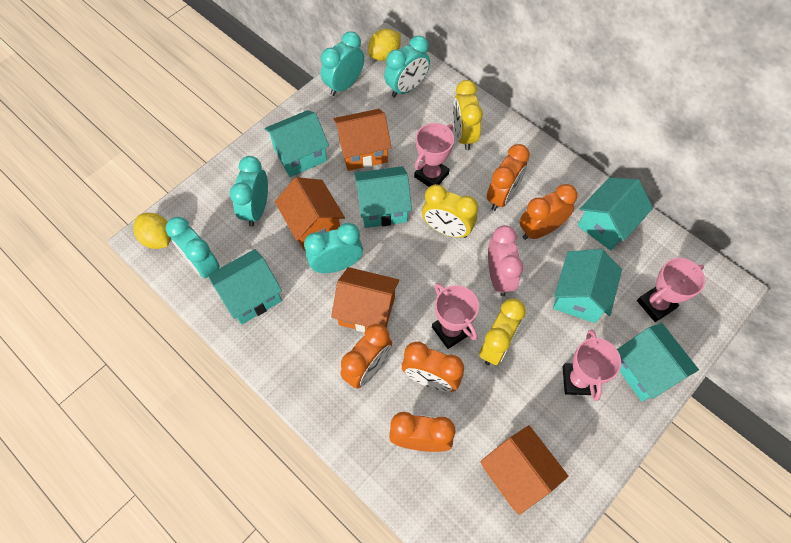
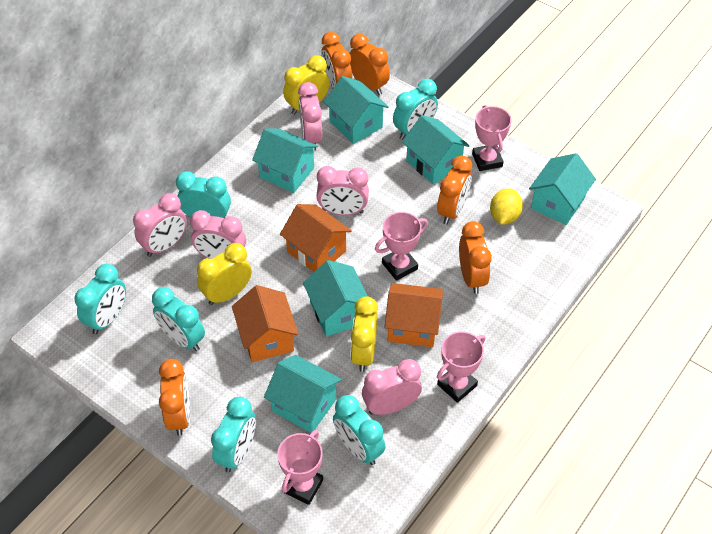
orange house: 4 -> 3
pink clock: 1 -> 5
turquoise clock: 5 -> 6
yellow lemon: 2 -> 1

